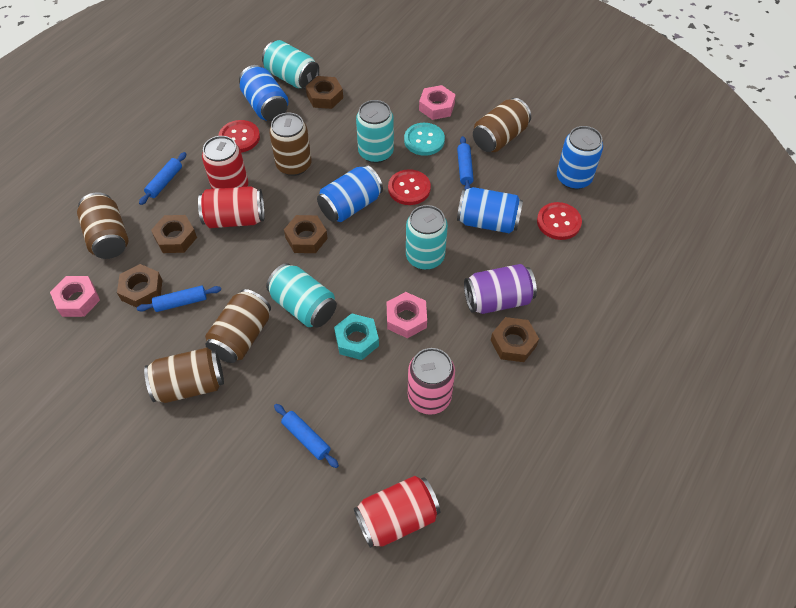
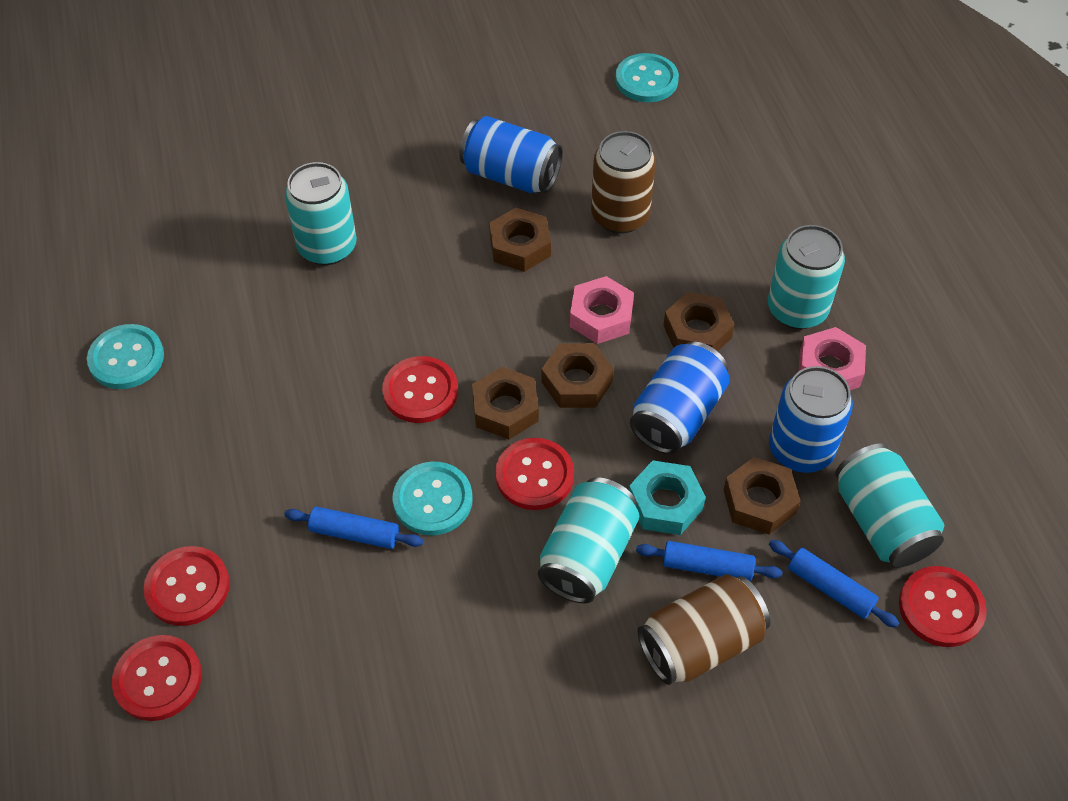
blue can: 4 -> 3
blue rolling pin: 4 -> 3
brown can: 5 -> 2
pink can: 1 -> 0
pink nut: 3 -> 2
purple can: 1 -> 0
red button: 3 -> 5
red can: 3 -> 0
turquoise button: 1 -> 3

